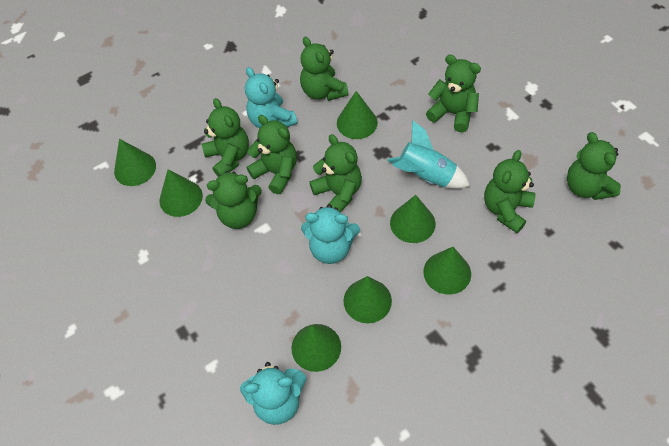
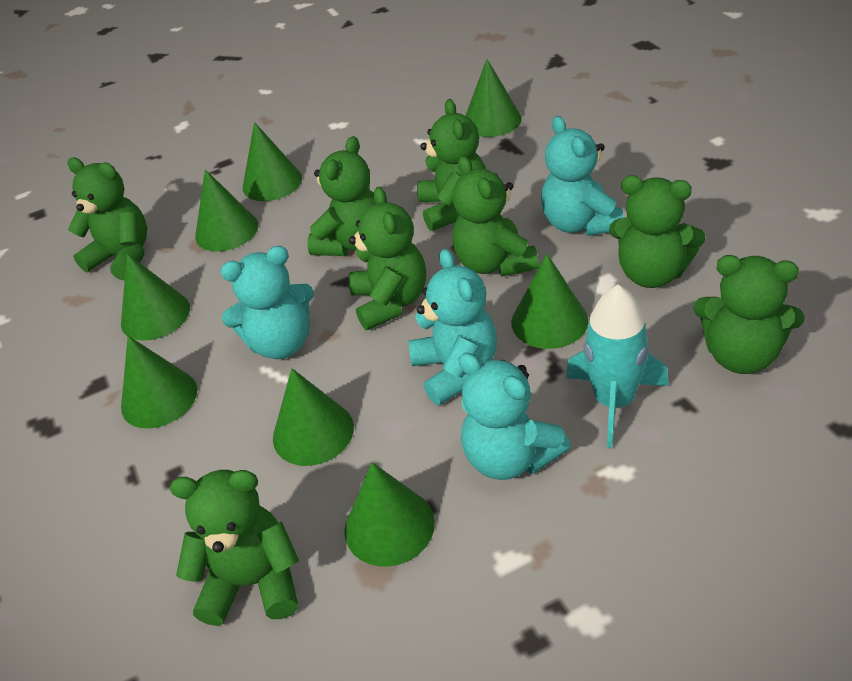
green cone: 7 -> 8
turquoise teddy bear: 3 -> 4

